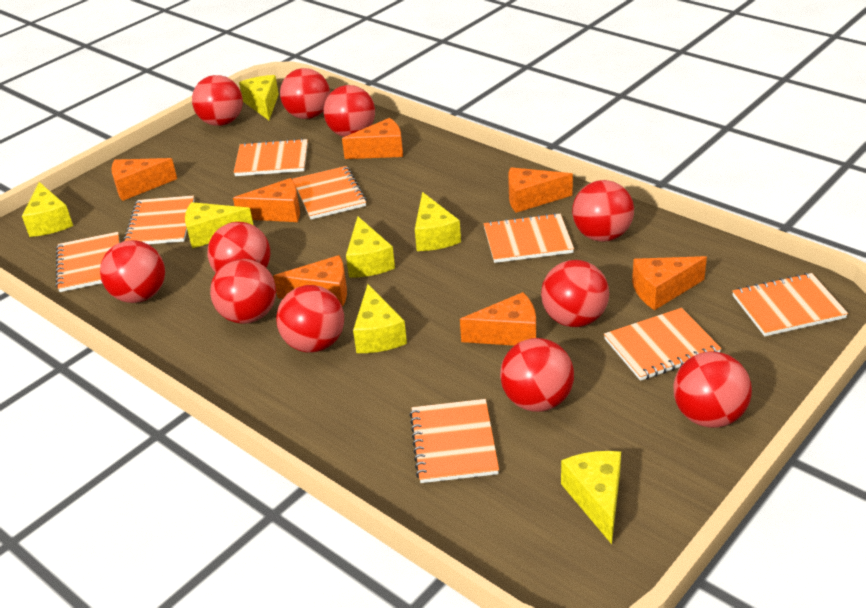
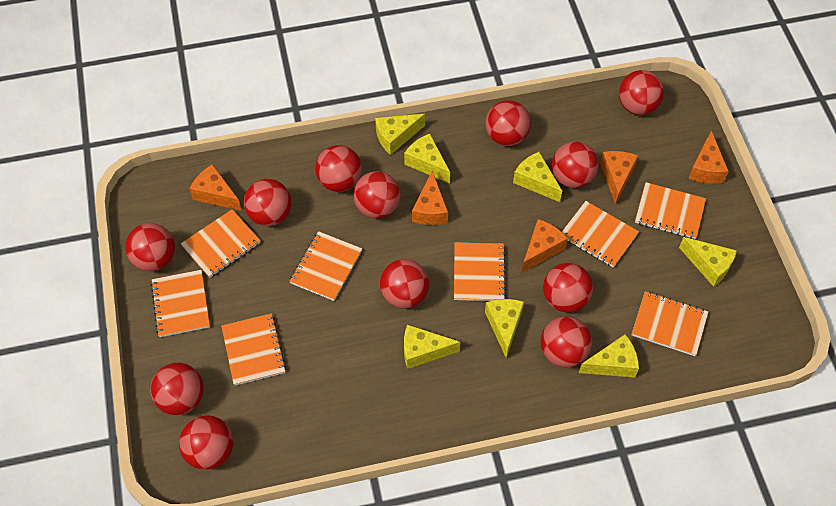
orange cheese: 7 -> 5
red ball: 11 -> 12

